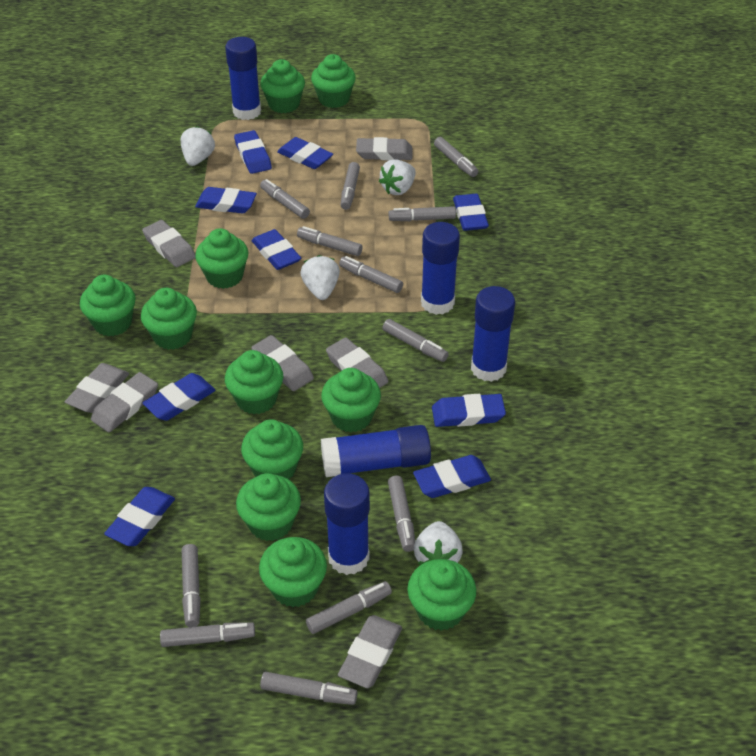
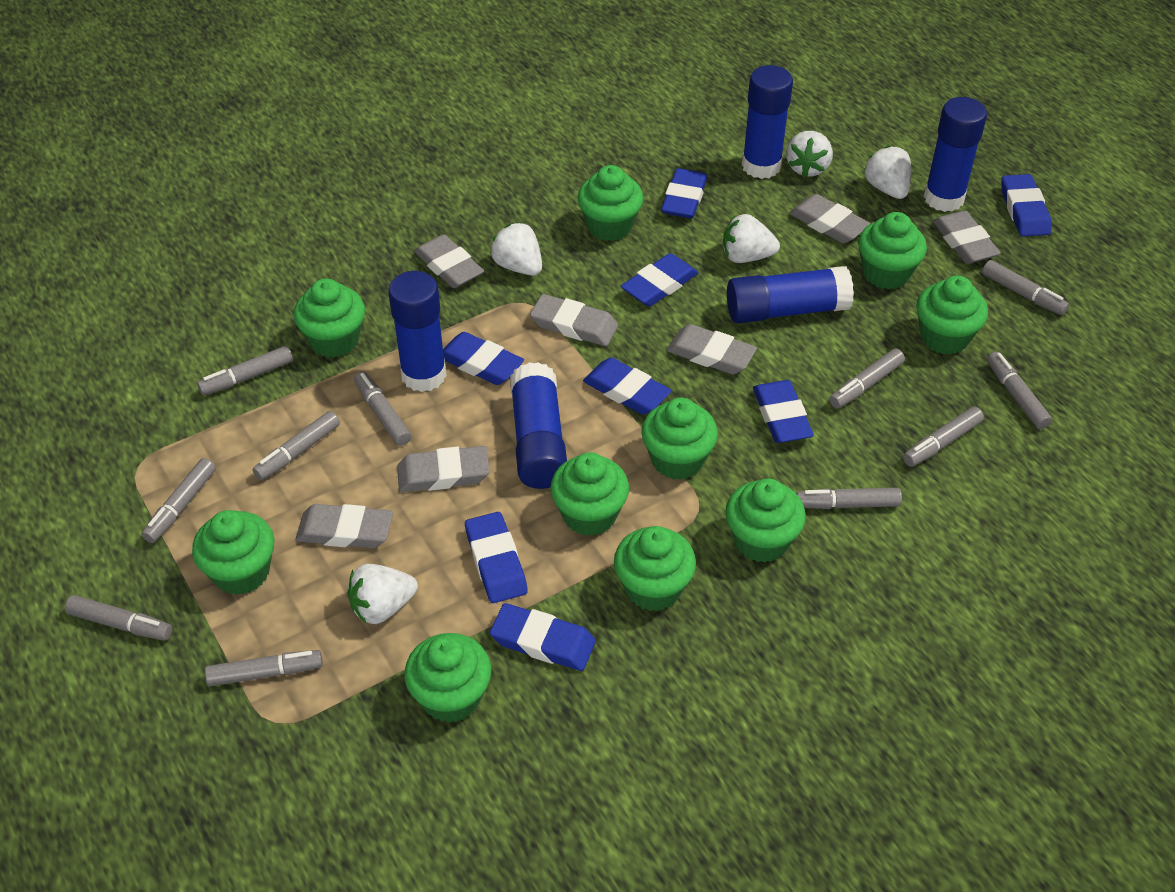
blue eraser: 9 -> 8
green cupcake: 11 -> 10
grey marker: 12 -> 11
white strawberry: 4 -> 5

